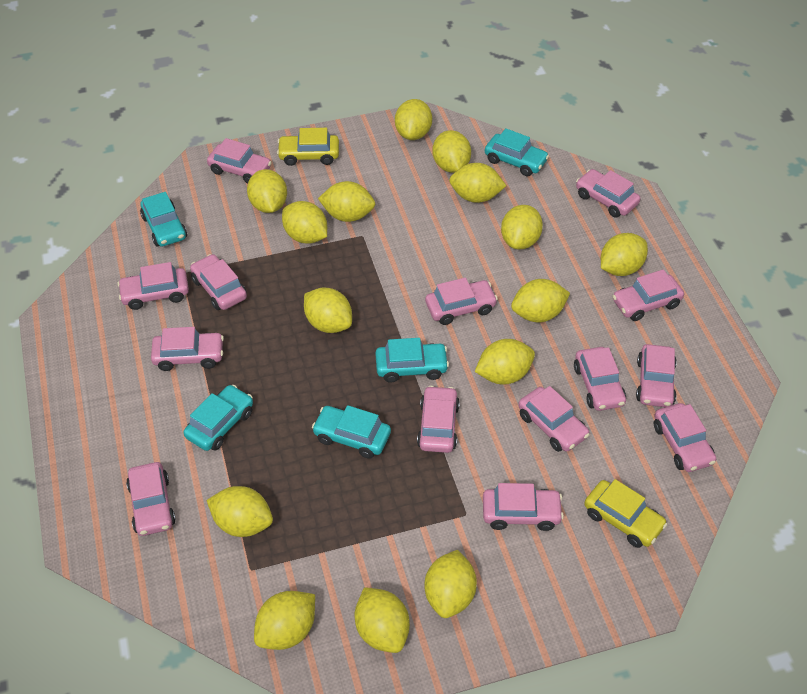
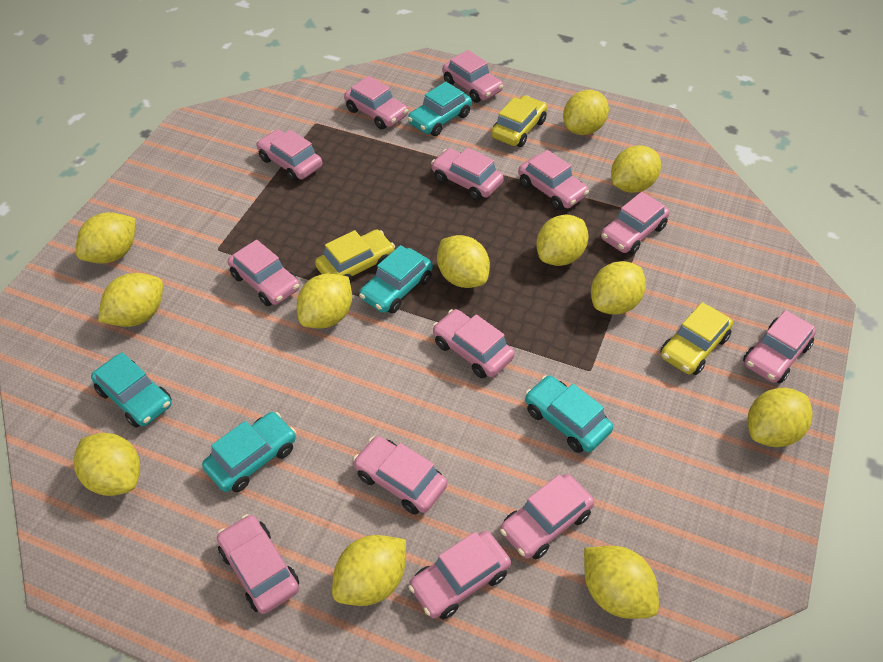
pink car: 14 -> 13
yellow car: 2 -> 3
yellow lemon: 15 -> 12

